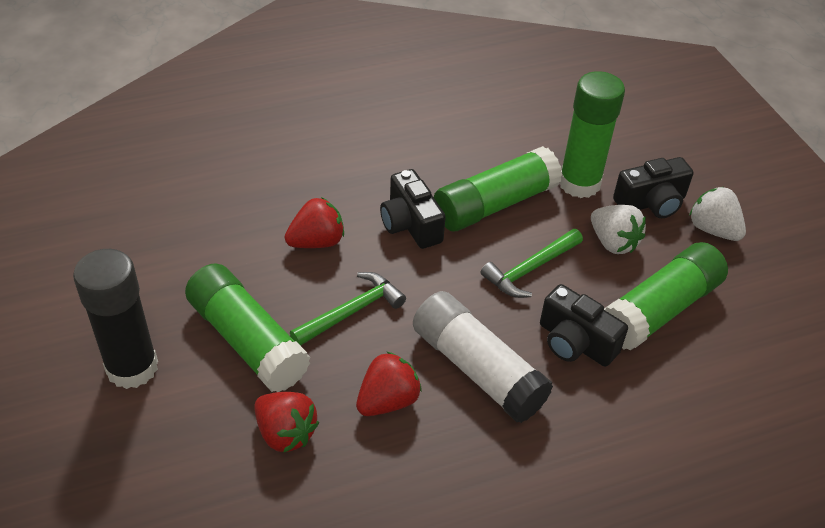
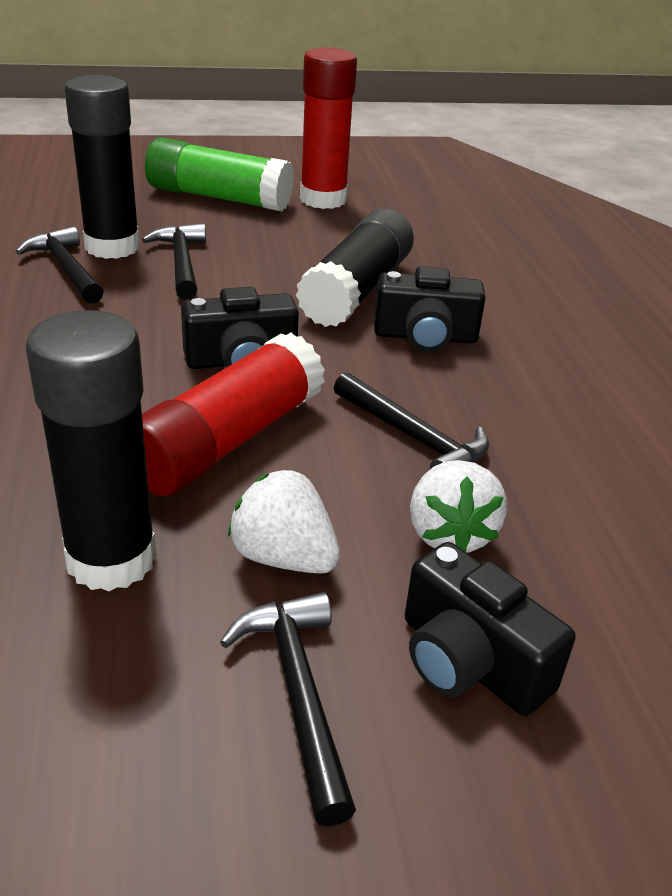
black glue stick: 1 -> 3
black hammer: 0 -> 4
green glue stick: 4 -> 1
green hammer: 2 -> 0
red glue stick: 0 -> 2
red strawberry: 3 -> 0
white glue stick: 1 -> 0

